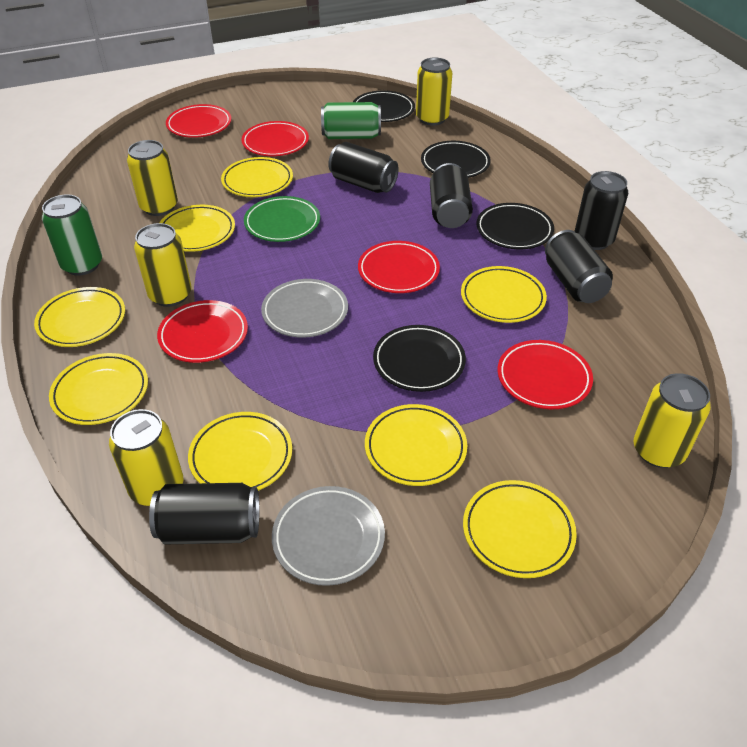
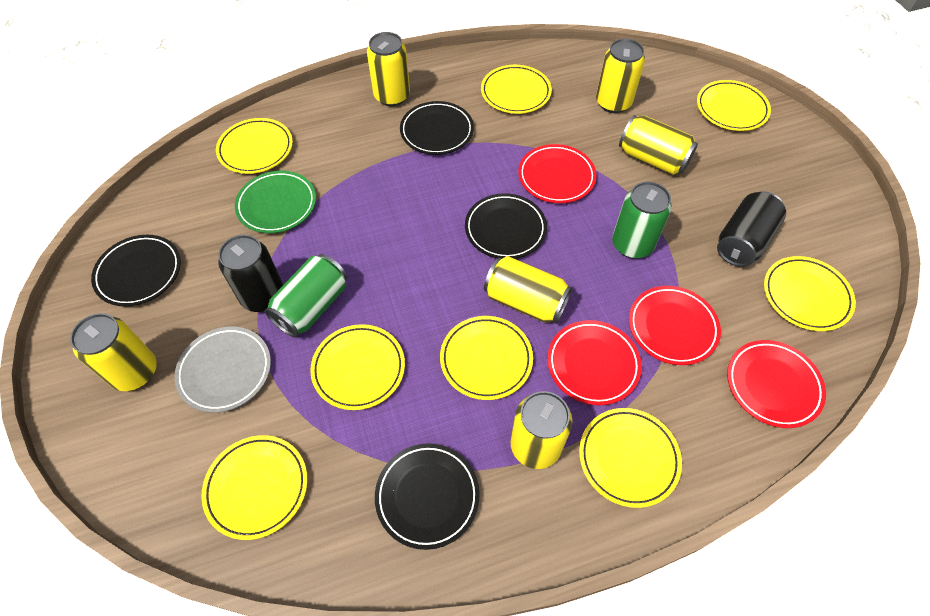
black can: 5 -> 2
grey plate: 2 -> 1
red plate: 5 -> 4
yellow can: 5 -> 6

